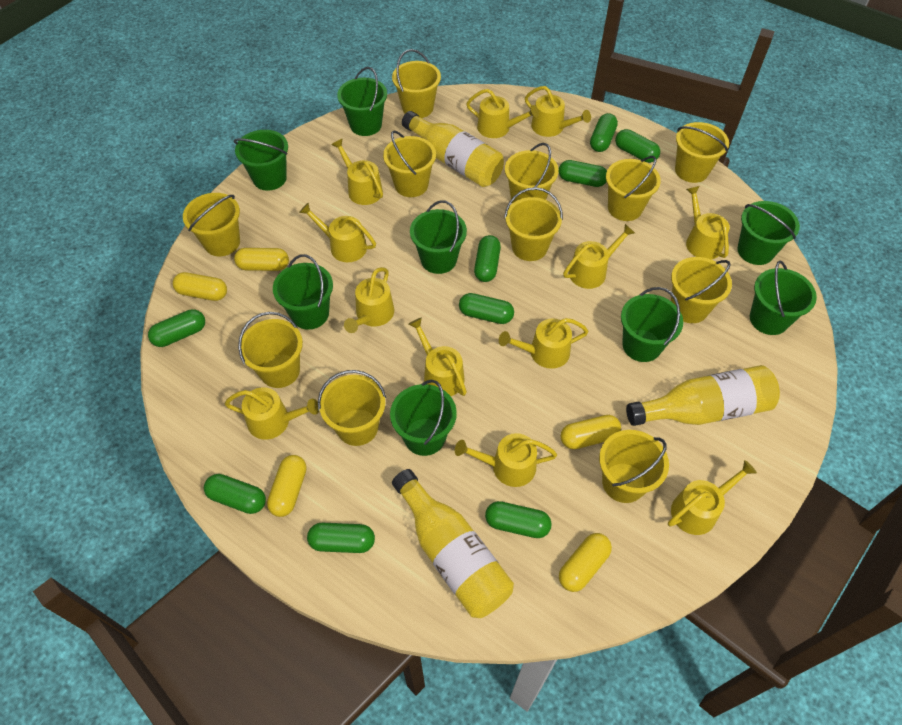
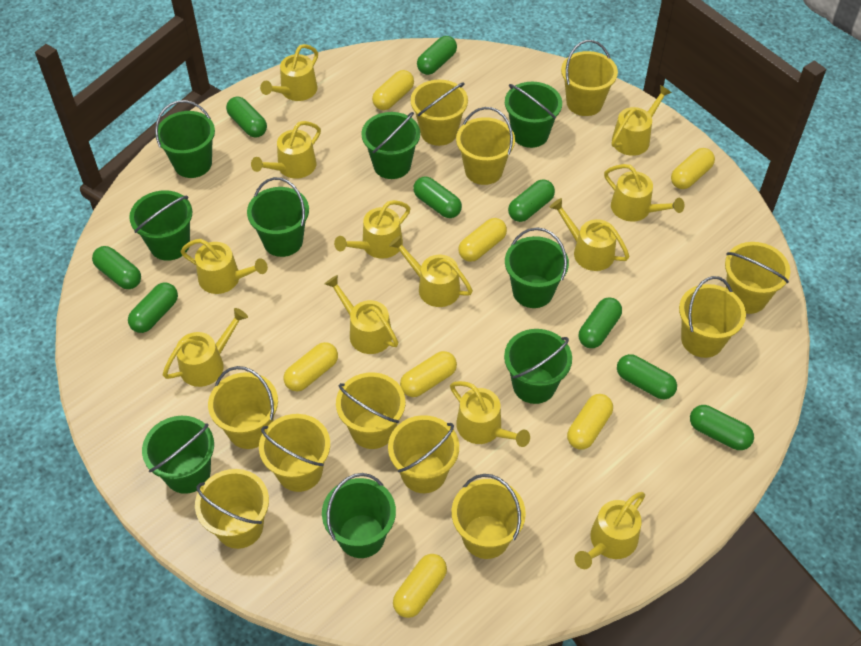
green bucket: 8 -> 9
yellow bottle: 3 -> 0
yellow capsule: 5 -> 7

